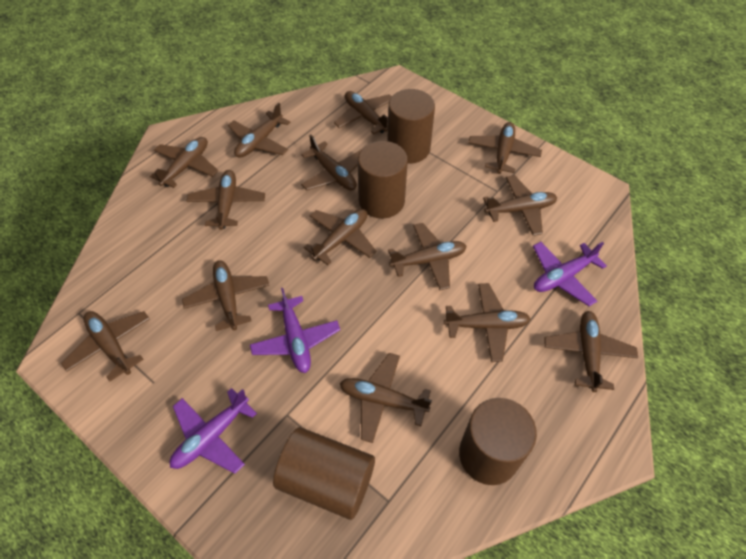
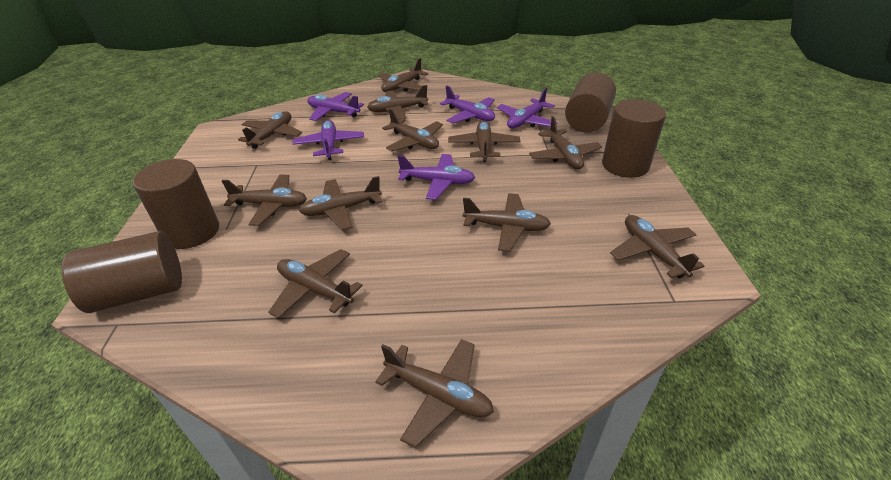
brown plane: 14 -> 12
purple plane: 3 -> 5

